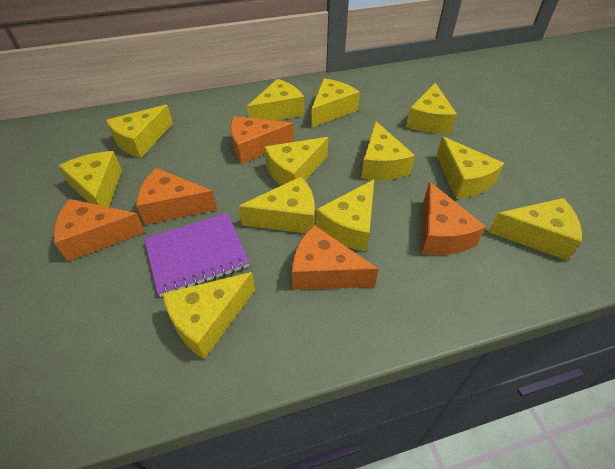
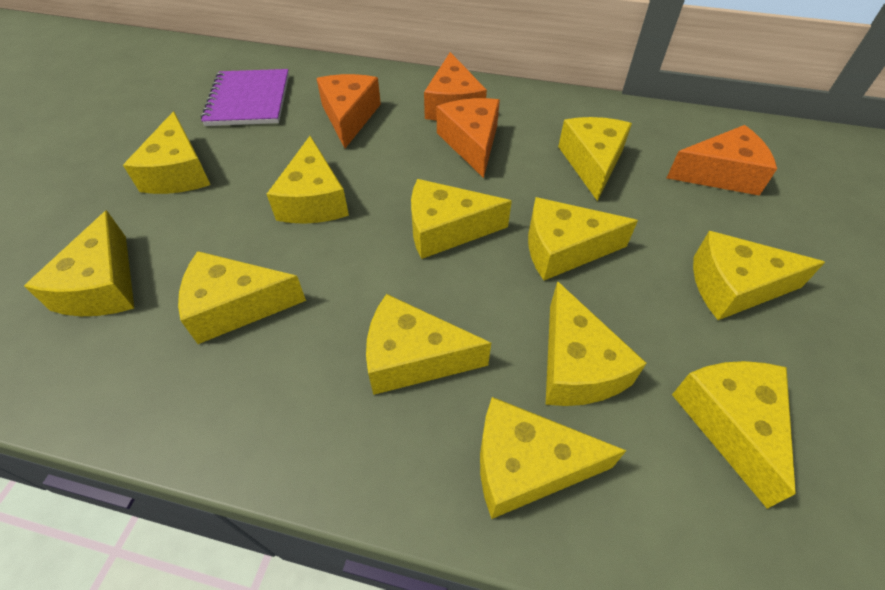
orange cheese: 5 -> 4

